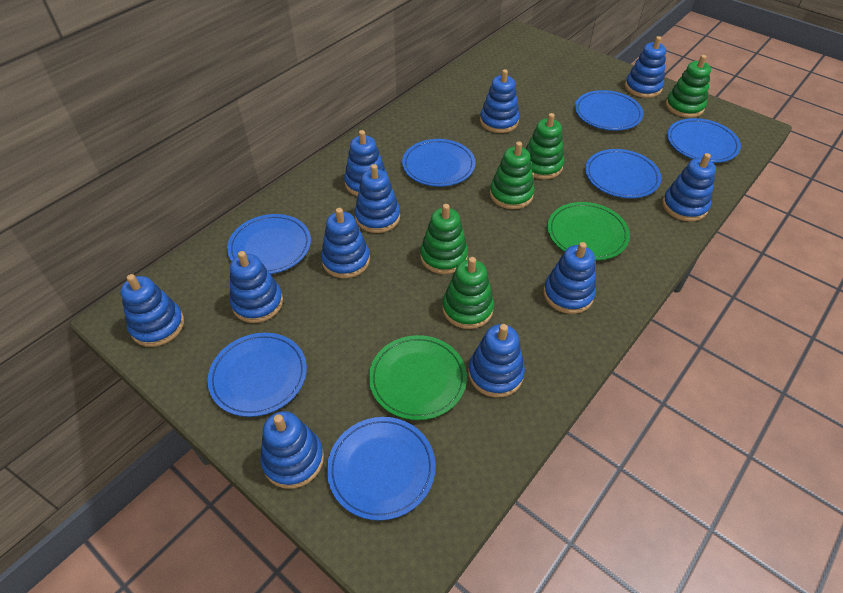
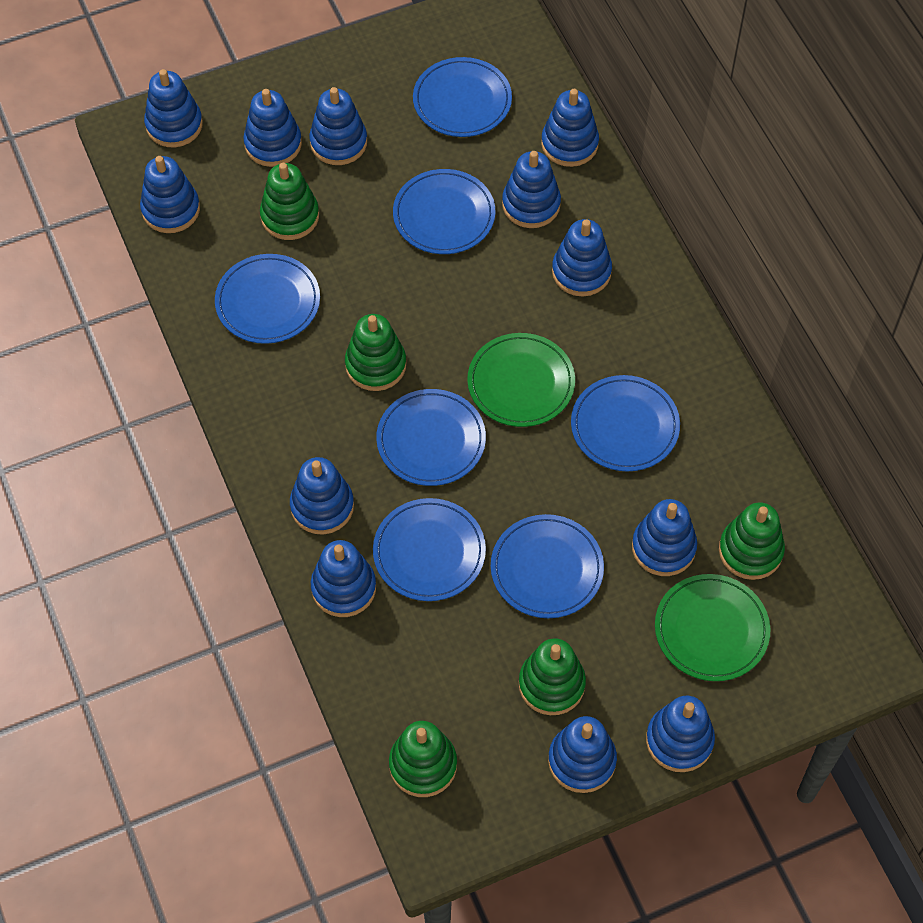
blue stacking toy: 11 -> 12

